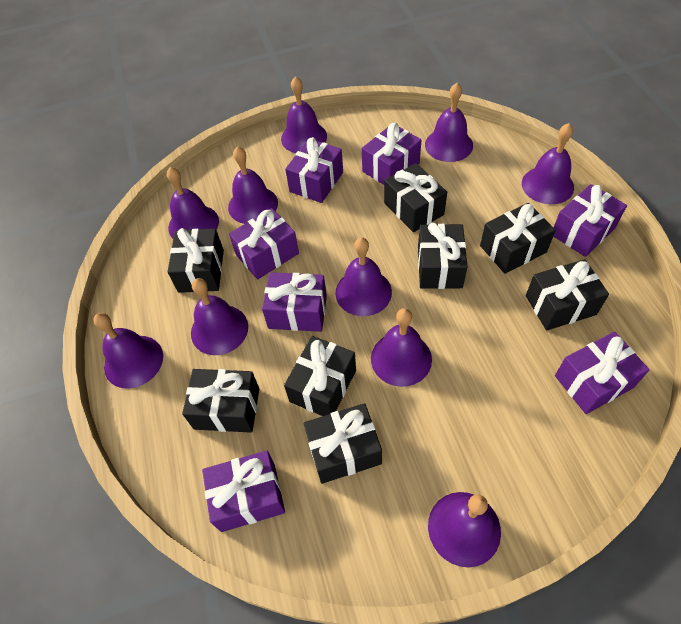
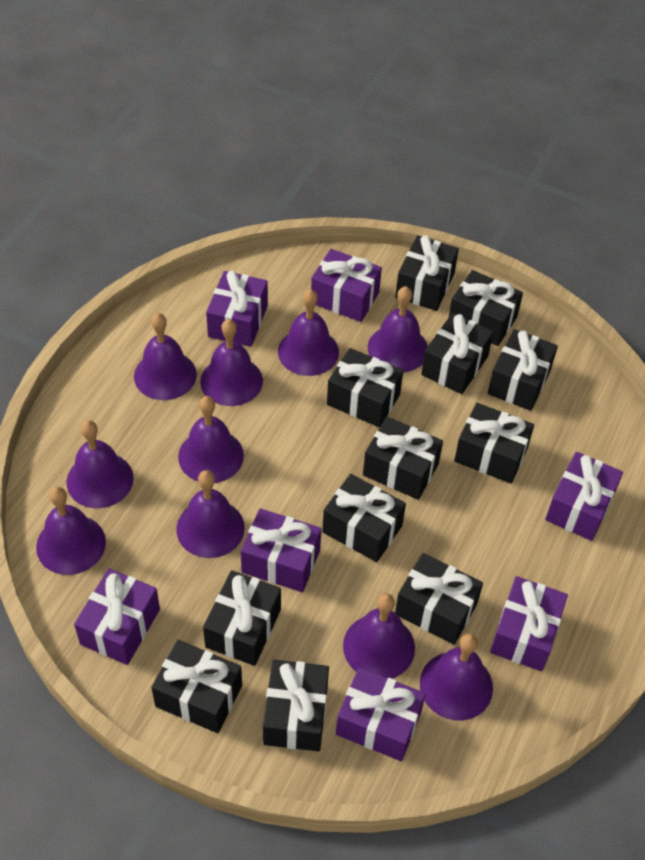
black gift: 8 -> 12

